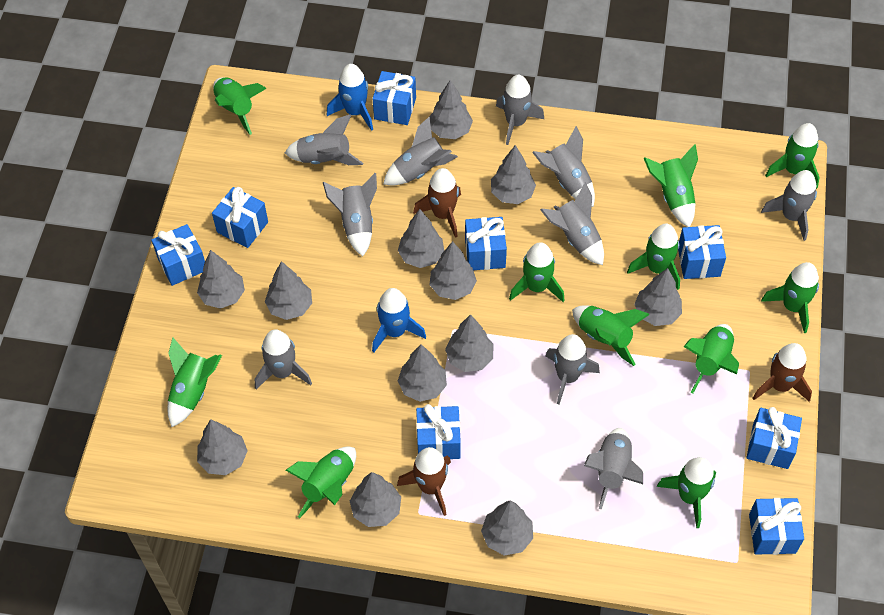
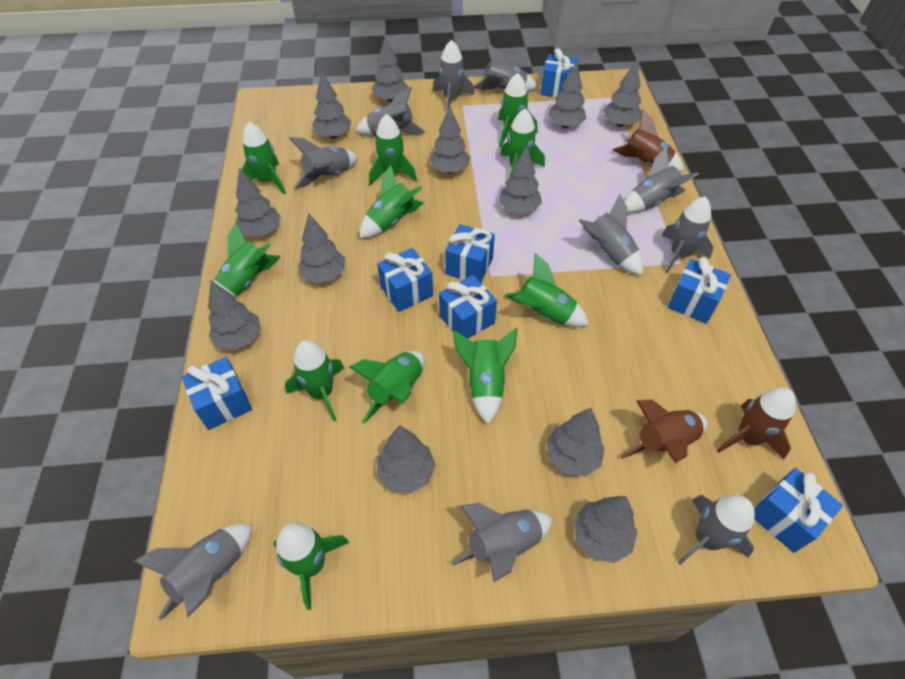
blue gift: 8 -> 7
blue rocket: 2 -> 0

